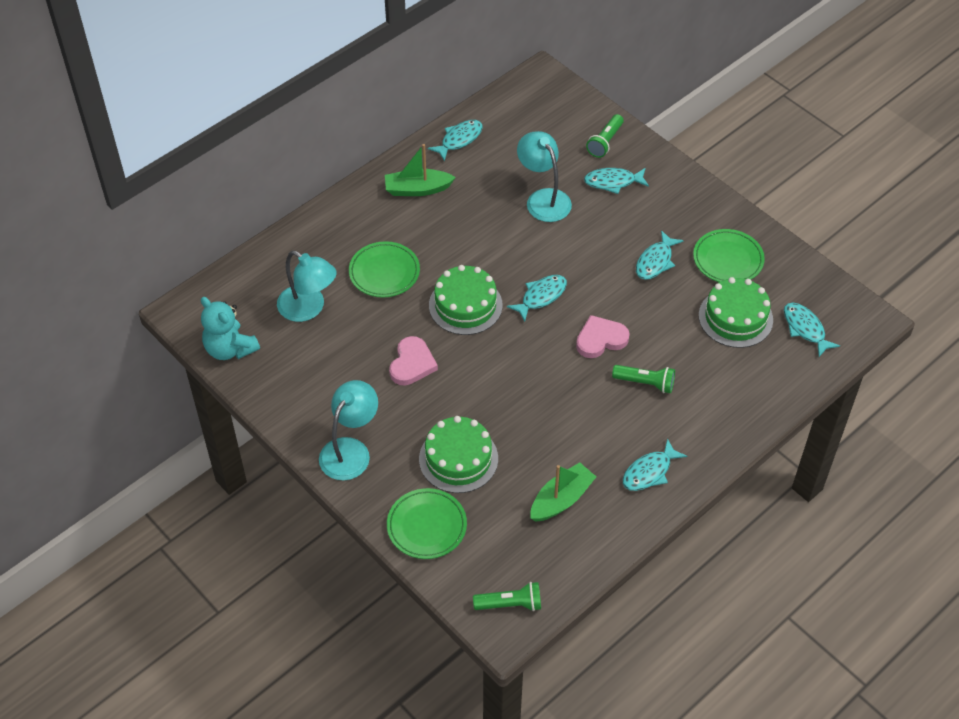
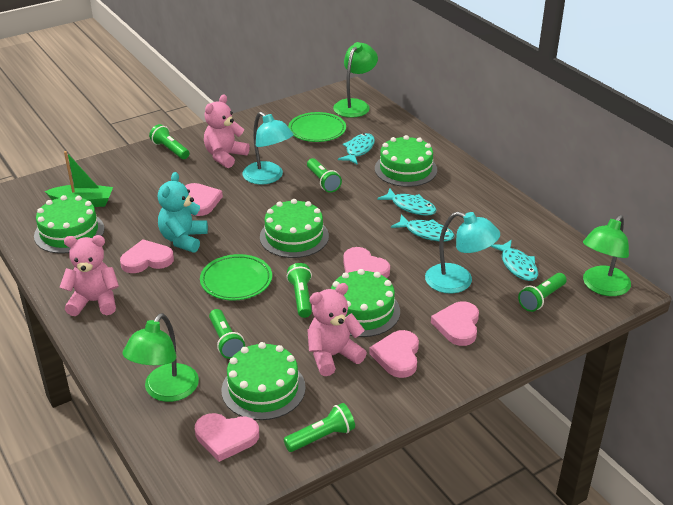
green boat: 2 -> 1
green cake: 3 -> 5
green flashlight: 3 -> 6
green lamp: 0 -> 3
green plate: 3 -> 2
pink heart: 2 -> 6
pink teddy bear: 0 -> 3
turquoise fish: 6 -> 4
turquoise lamp: 3 -> 2

